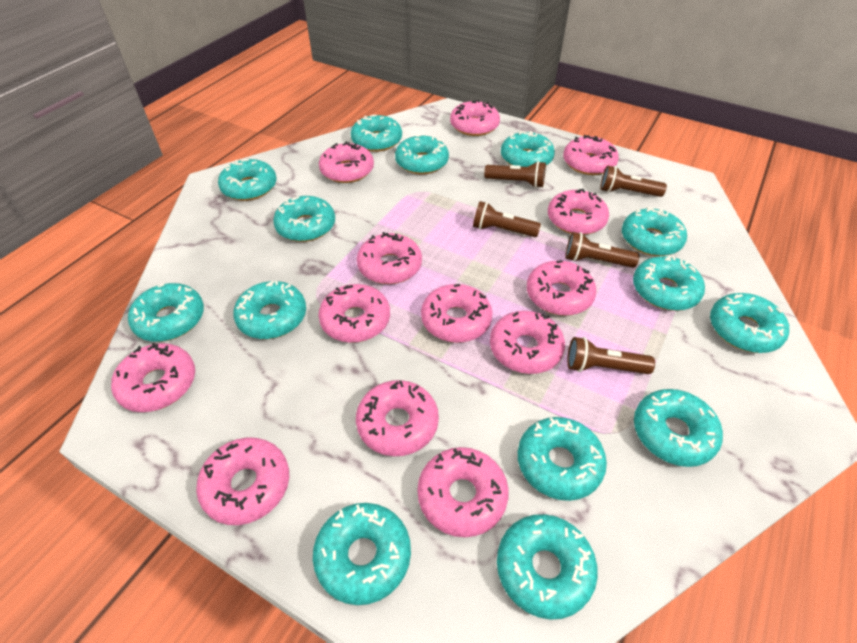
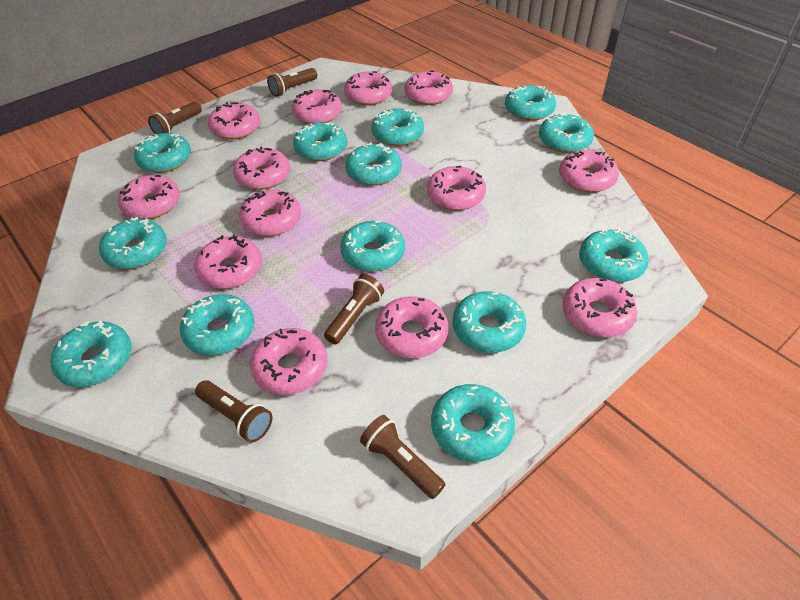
turquoise donut: 14 -> 13

